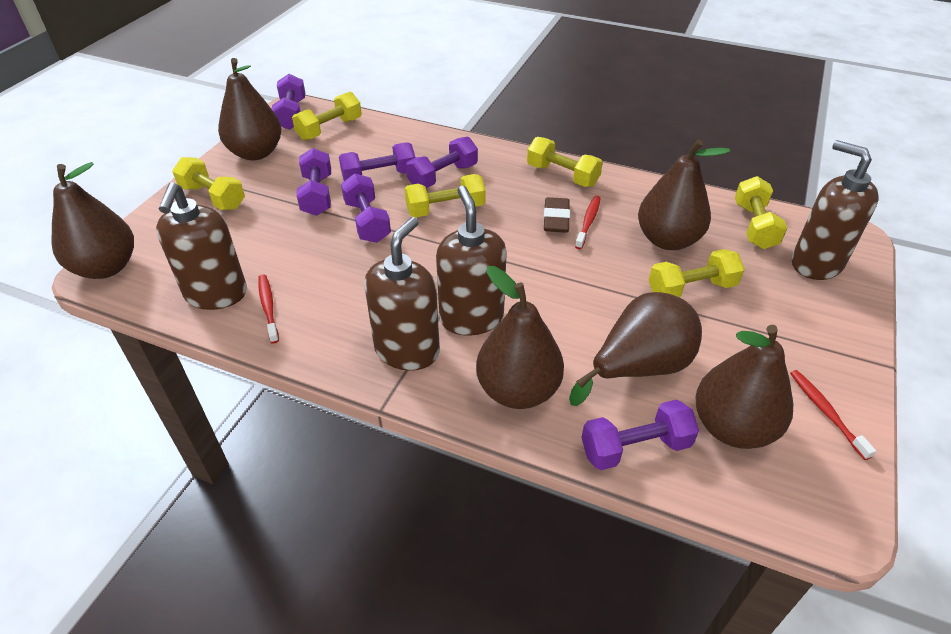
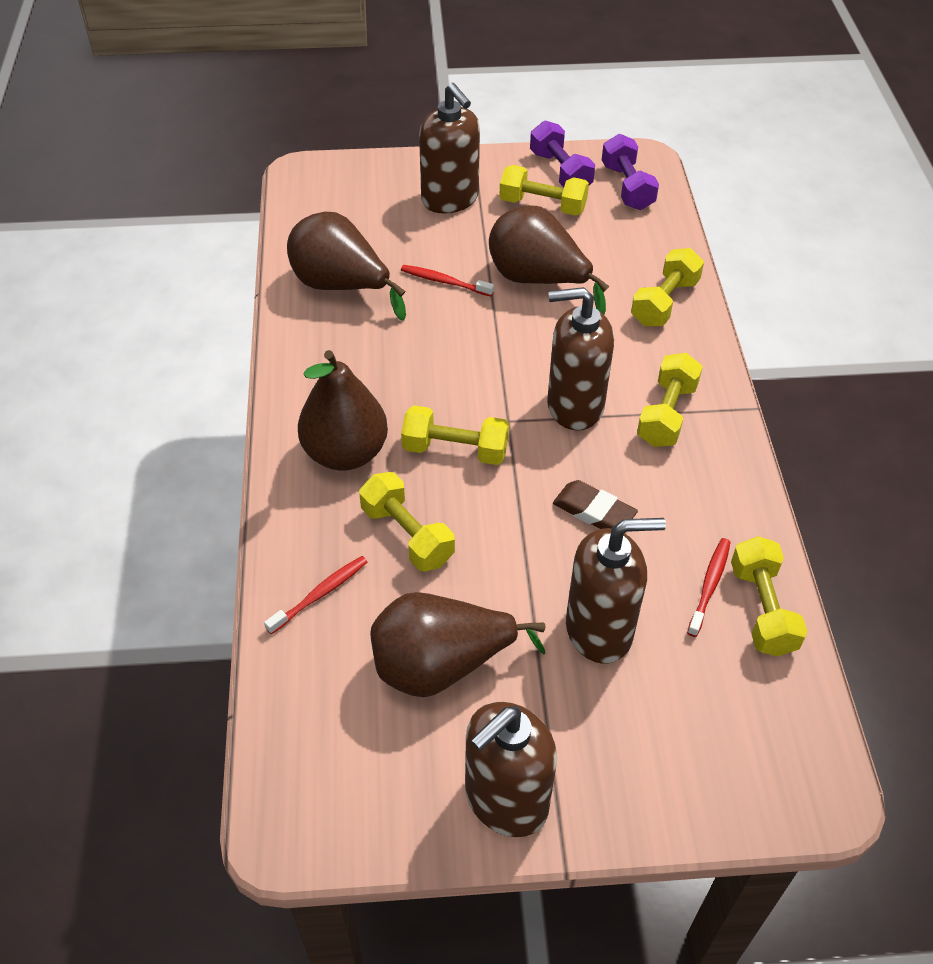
brown pear: 6 -> 4
purple dumbbell: 6 -> 2

